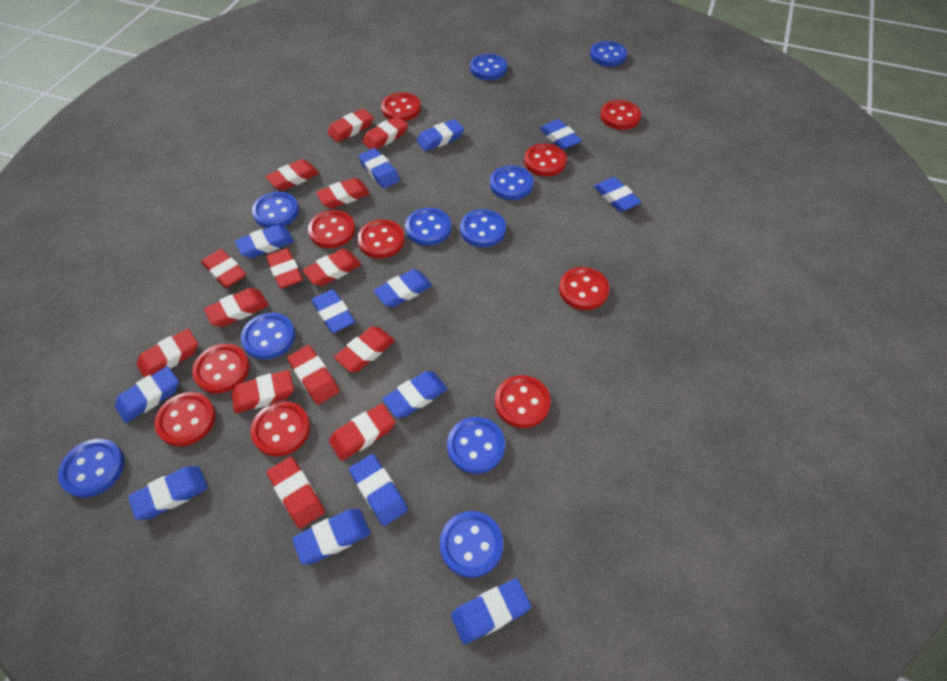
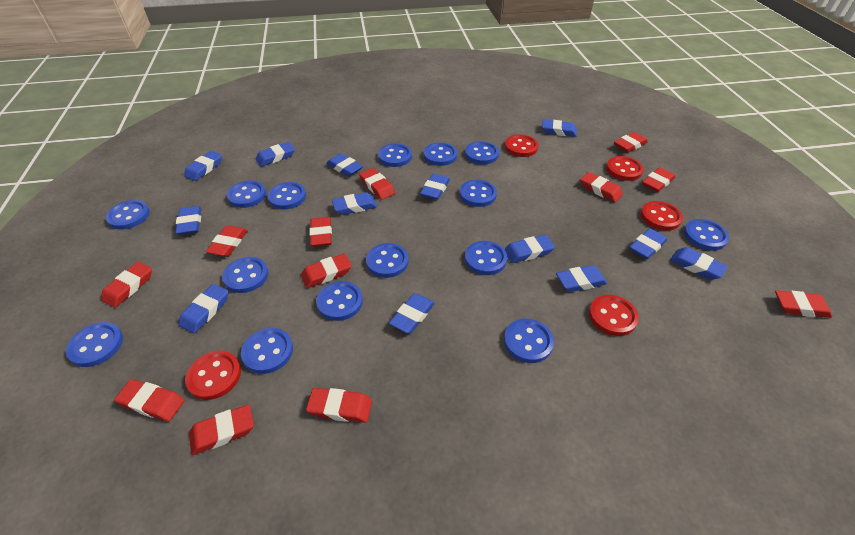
blue button: 10 -> 15
red button: 10 -> 5
red eraser: 14 -> 12

